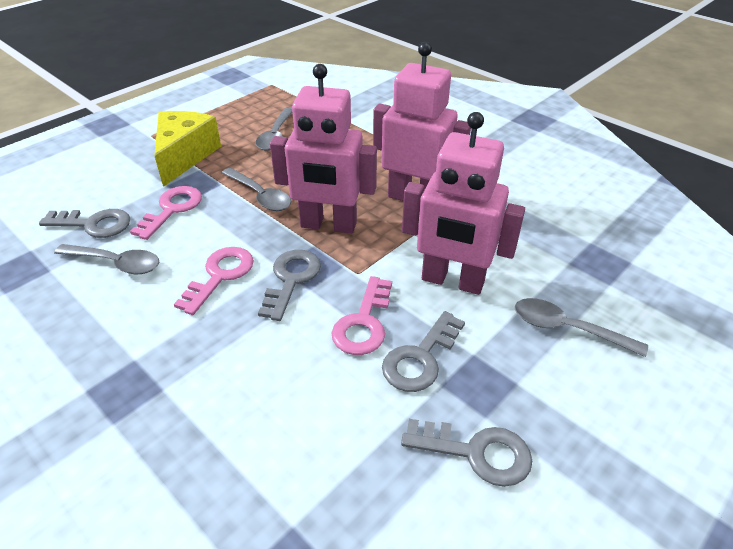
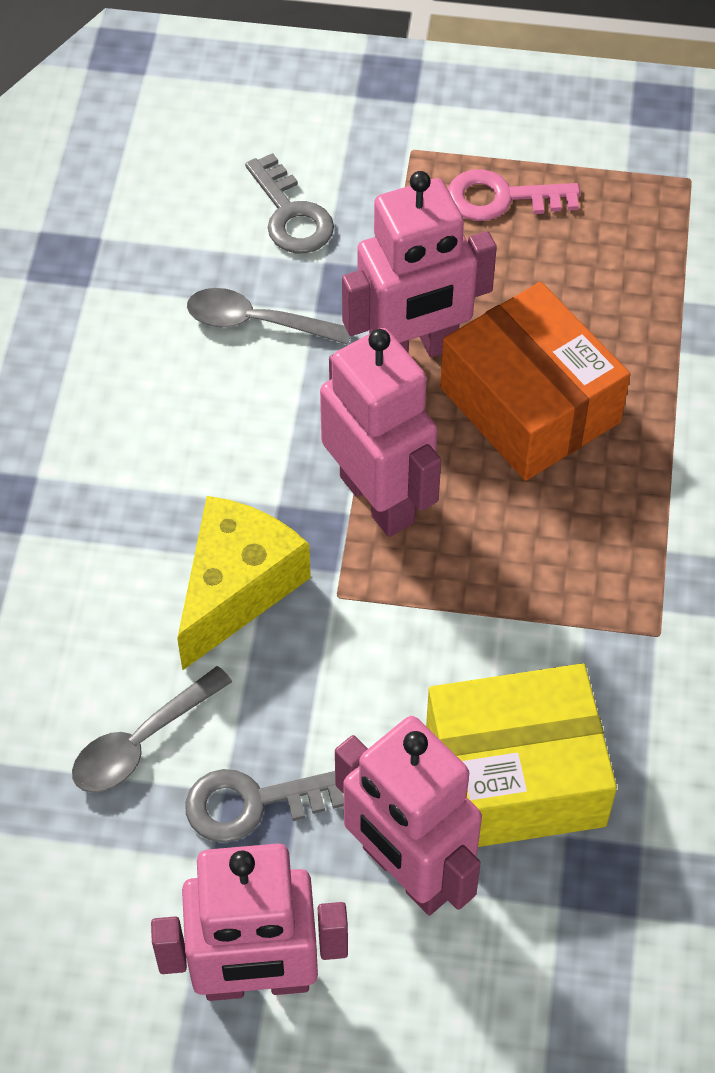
grey key: 4 -> 2
grey spoon: 4 -> 2
orange box: 0 -> 1
pink key: 3 -> 1
pink robot: 3 -> 4
yellow box: 0 -> 1

